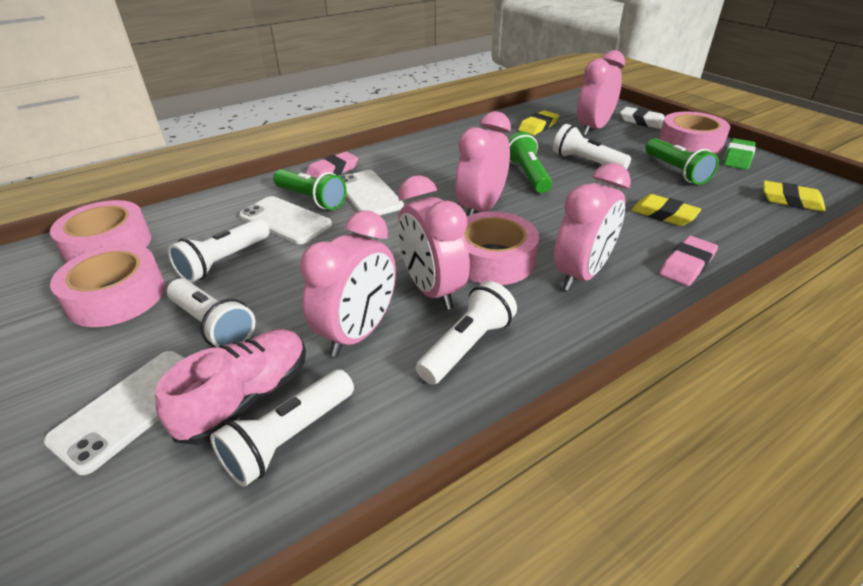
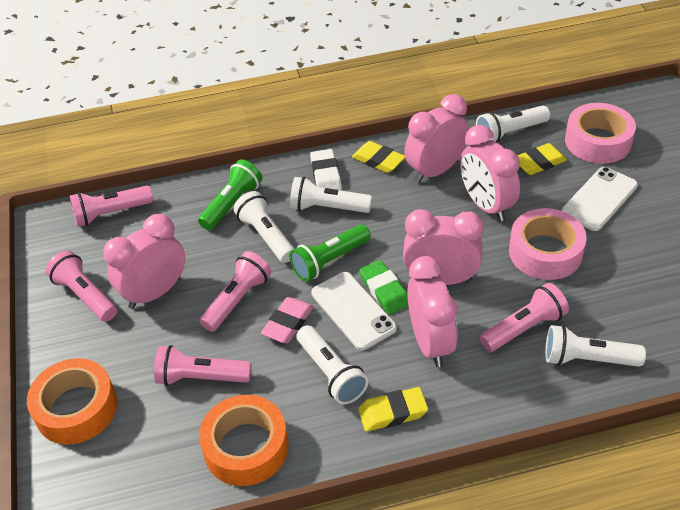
green flashlight: 3 -> 2
orange tape: 0 -> 2
pink eraser: 2 -> 1
pink flashlight: 0 -> 5
pink shoe: 1 -> 0
pink tape: 4 -> 2
white phone: 3 -> 2

